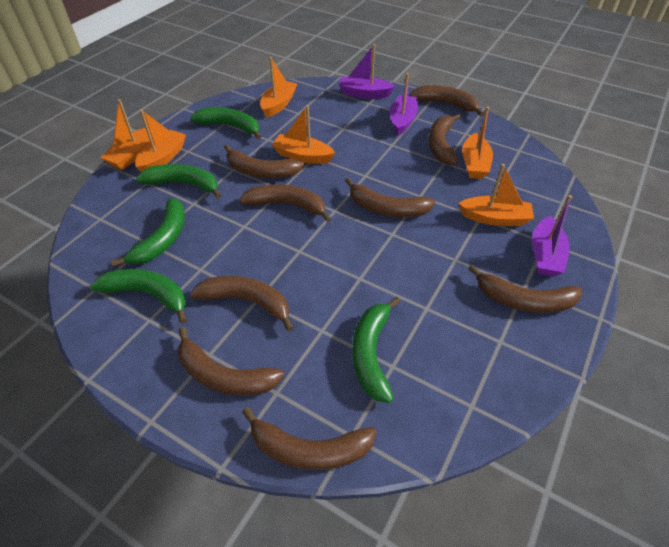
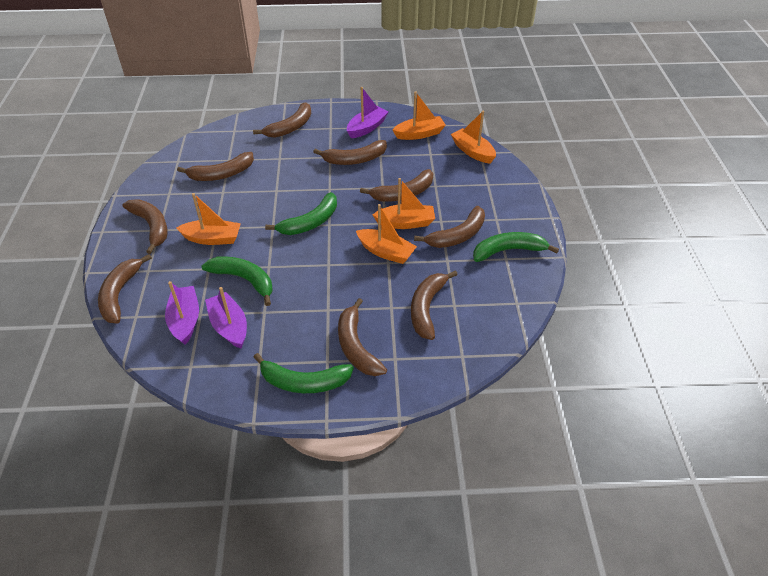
green banana: 5 -> 4
orange boat: 6 -> 5

